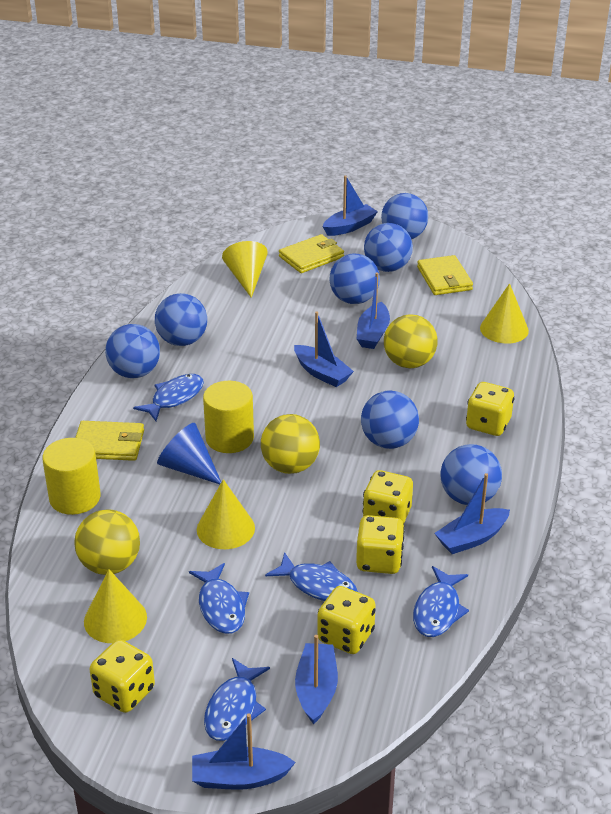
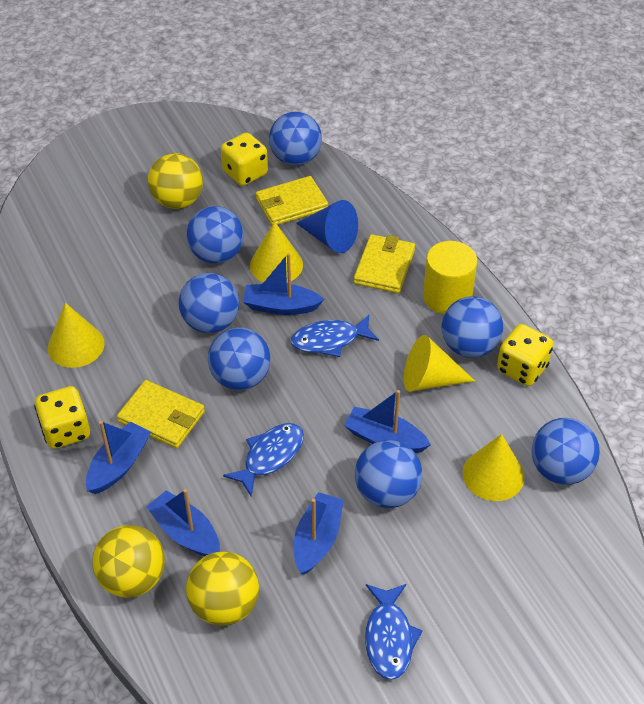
blue boat: 6 -> 5
blue fish: 5 -> 3
yellow cylinder: 2 -> 1
yellow dice: 5 -> 3

